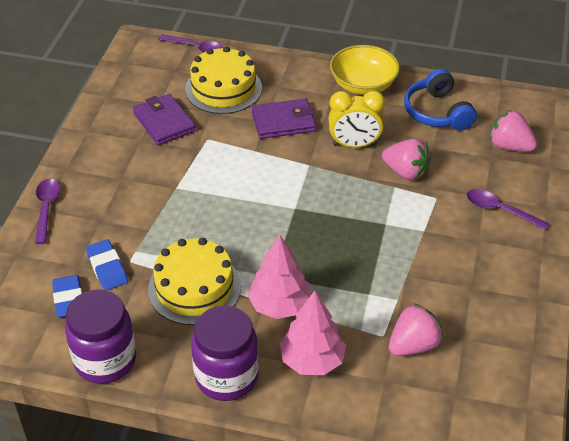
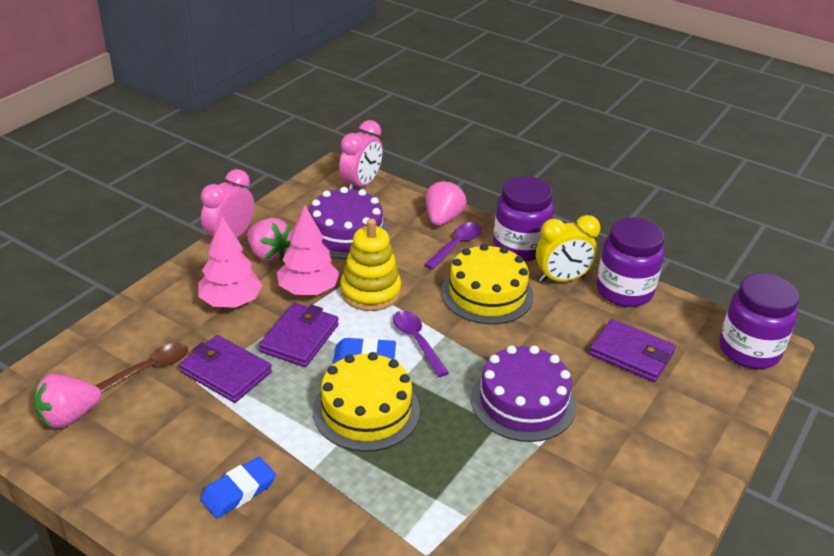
blue headphones: 1 -> 0
brown spoon: 0 -> 1
pink clock: 0 -> 2
purple cake: 0 -> 2
purple jar: 2 -> 3
purple spoon: 3 -> 2
purple wallet: 2 -> 3
yellow bowl: 1 -> 0
yellow stacking toy: 0 -> 1

